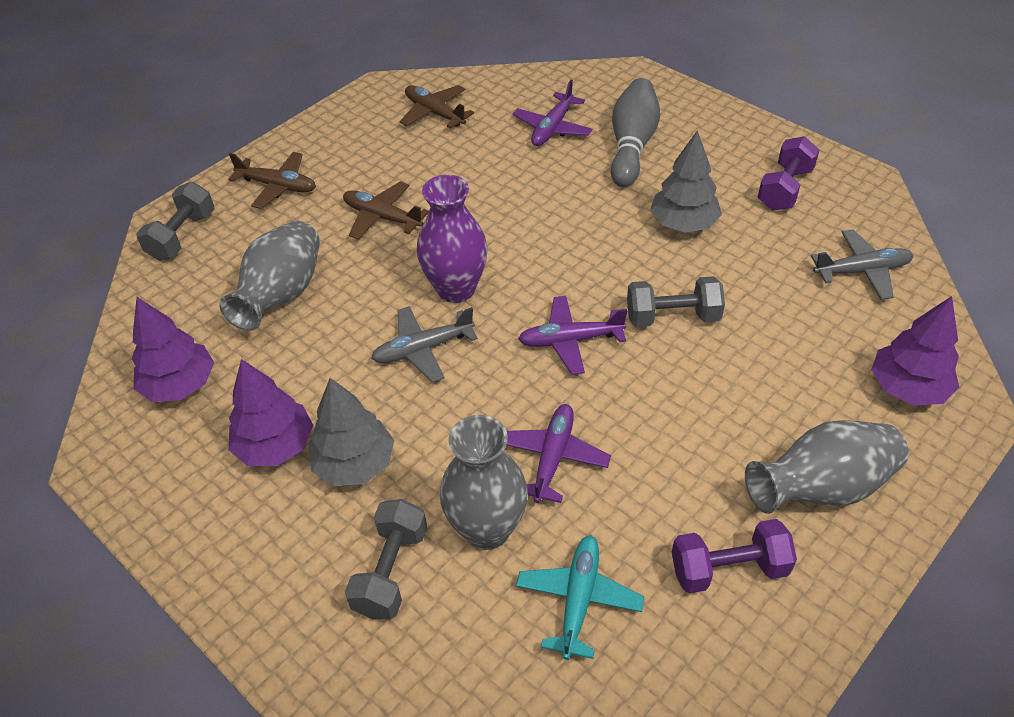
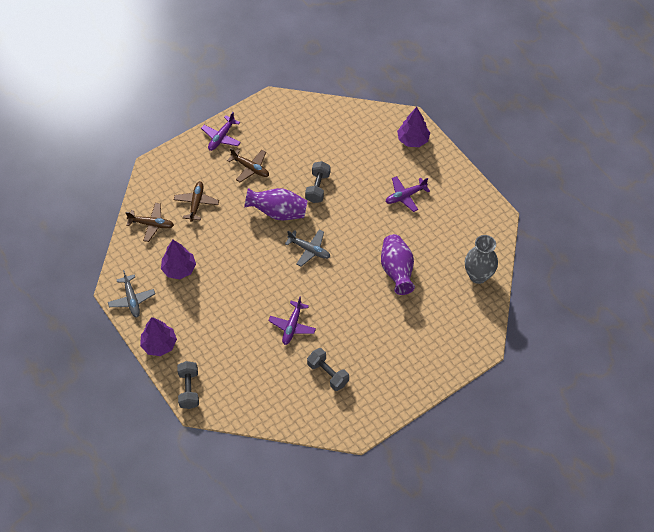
grey bowling pin: 1 -> 0
grey tree: 2 -> 0
grey vase: 3 -> 1
purple dumbbell: 2 -> 0
purple vase: 1 -> 2
turquoise plane: 1 -> 0

